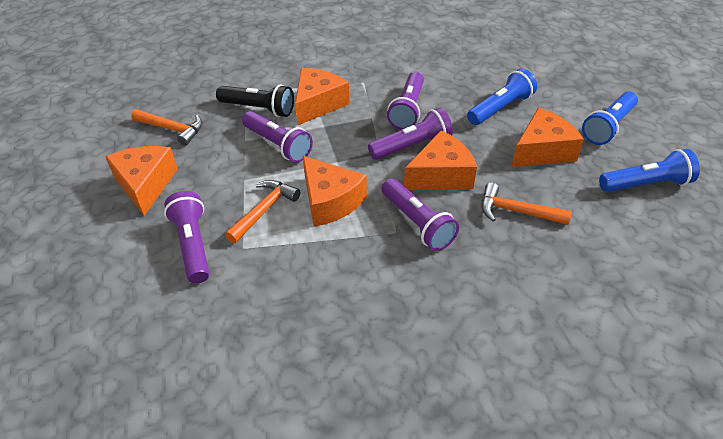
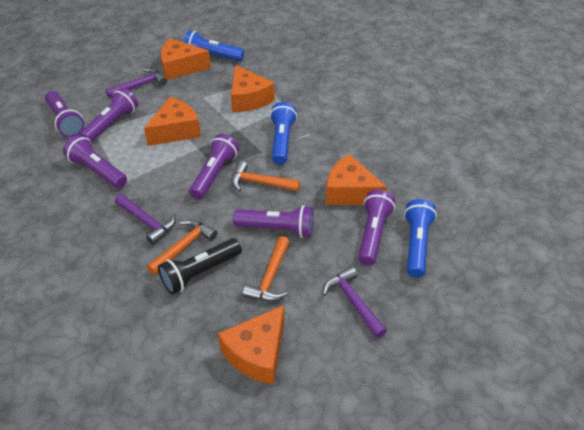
purple flashlight: 5 -> 6
purple hammer: 0 -> 3

